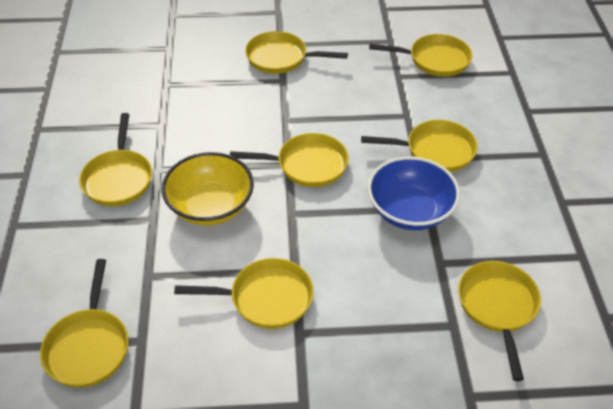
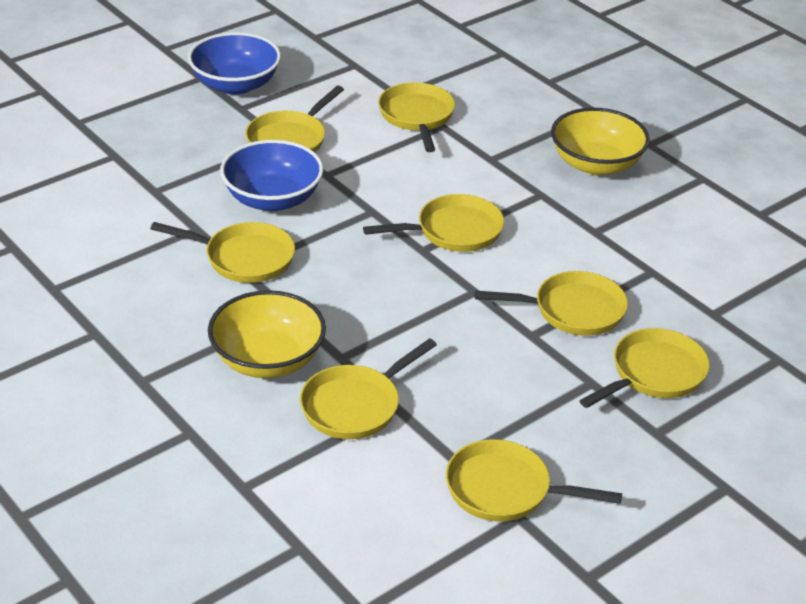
blue bowl: 1 -> 2
yellow bowl: 1 -> 2

